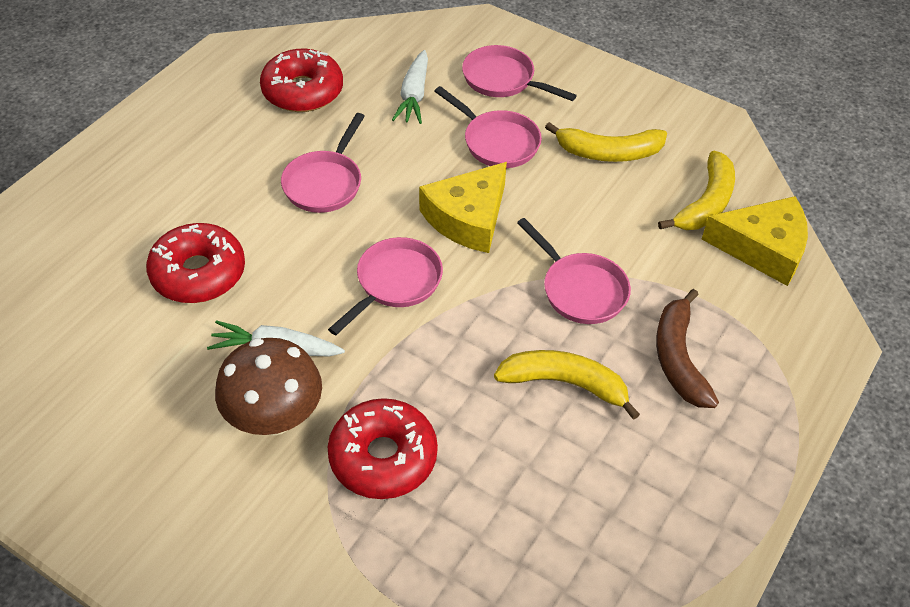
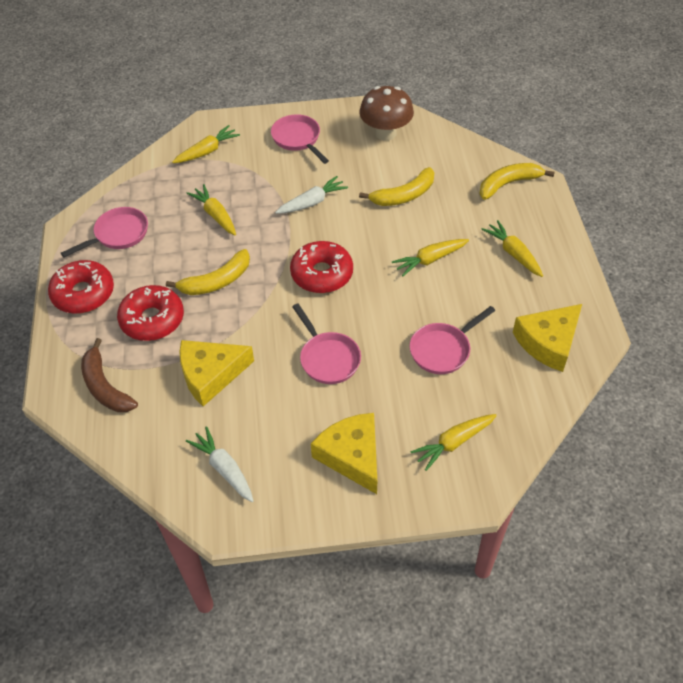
pink pan: 5 -> 4
yellow carrot: 0 -> 5
yellow cheese: 2 -> 3

